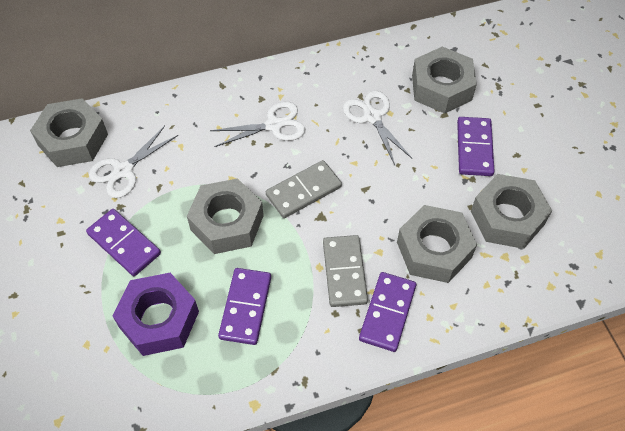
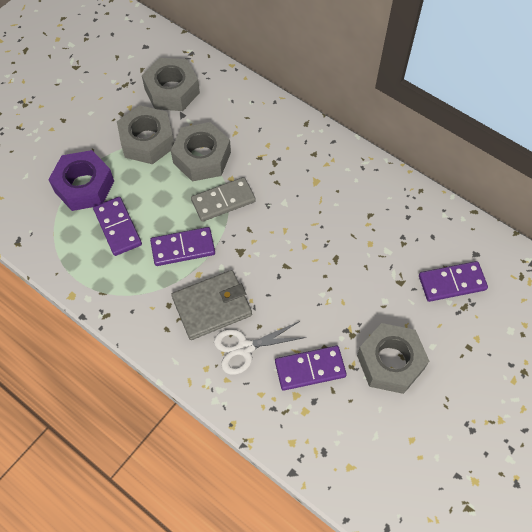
grey domino: 2 -> 1
grey nut: 5 -> 4
grey wallet: 0 -> 1
white scissors: 3 -> 1

